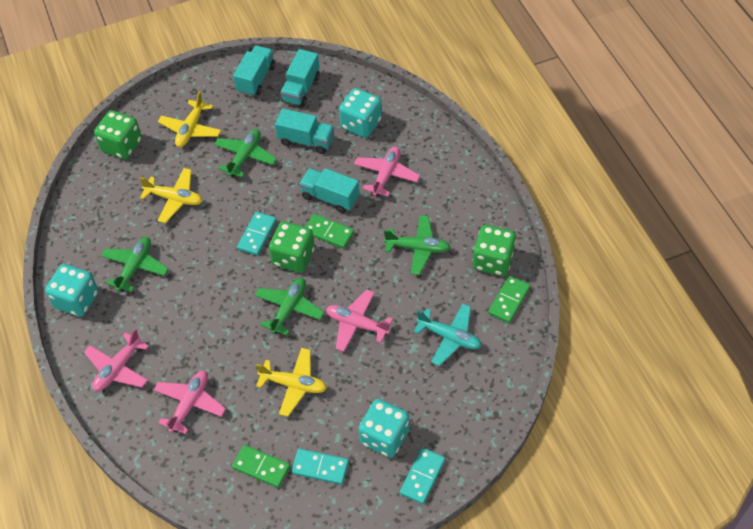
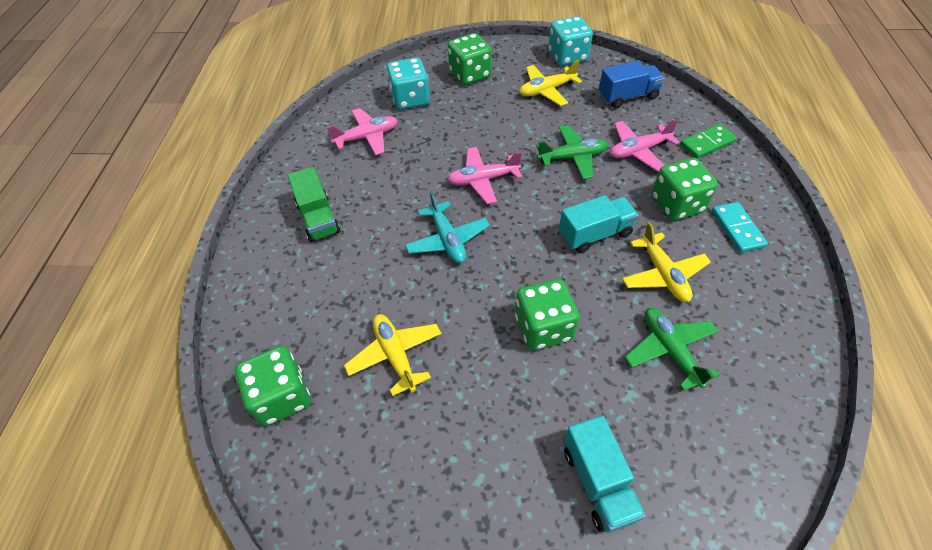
blue truck: 0 -> 1
green dice: 3 -> 4
green domino: 3 -> 1
green plane: 4 -> 2
green truck: 0 -> 1
pink plane: 4 -> 3
turquoise dice: 3 -> 2
turquoise domino: 3 -> 1
turquoise truck: 4 -> 2

